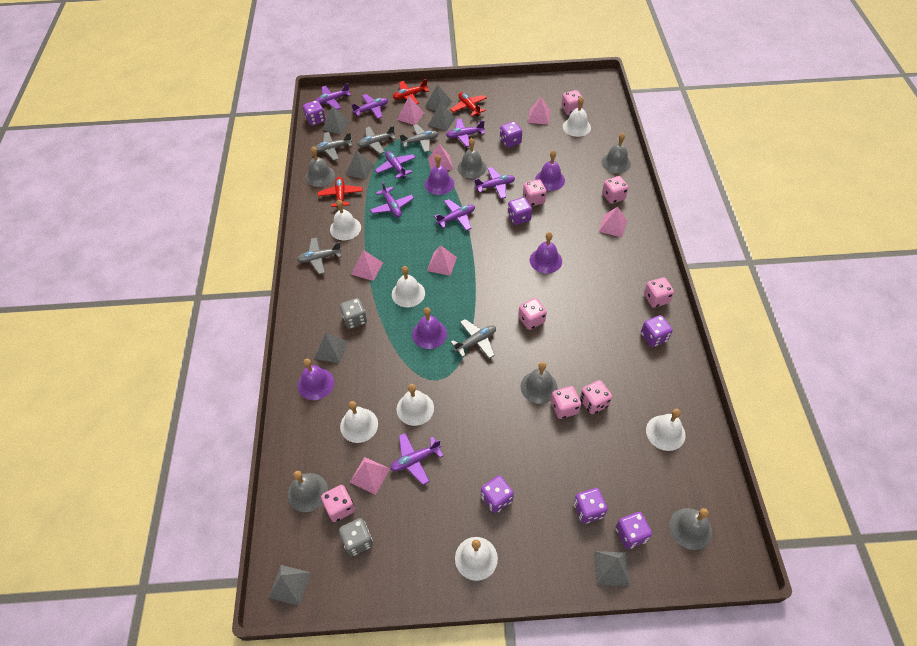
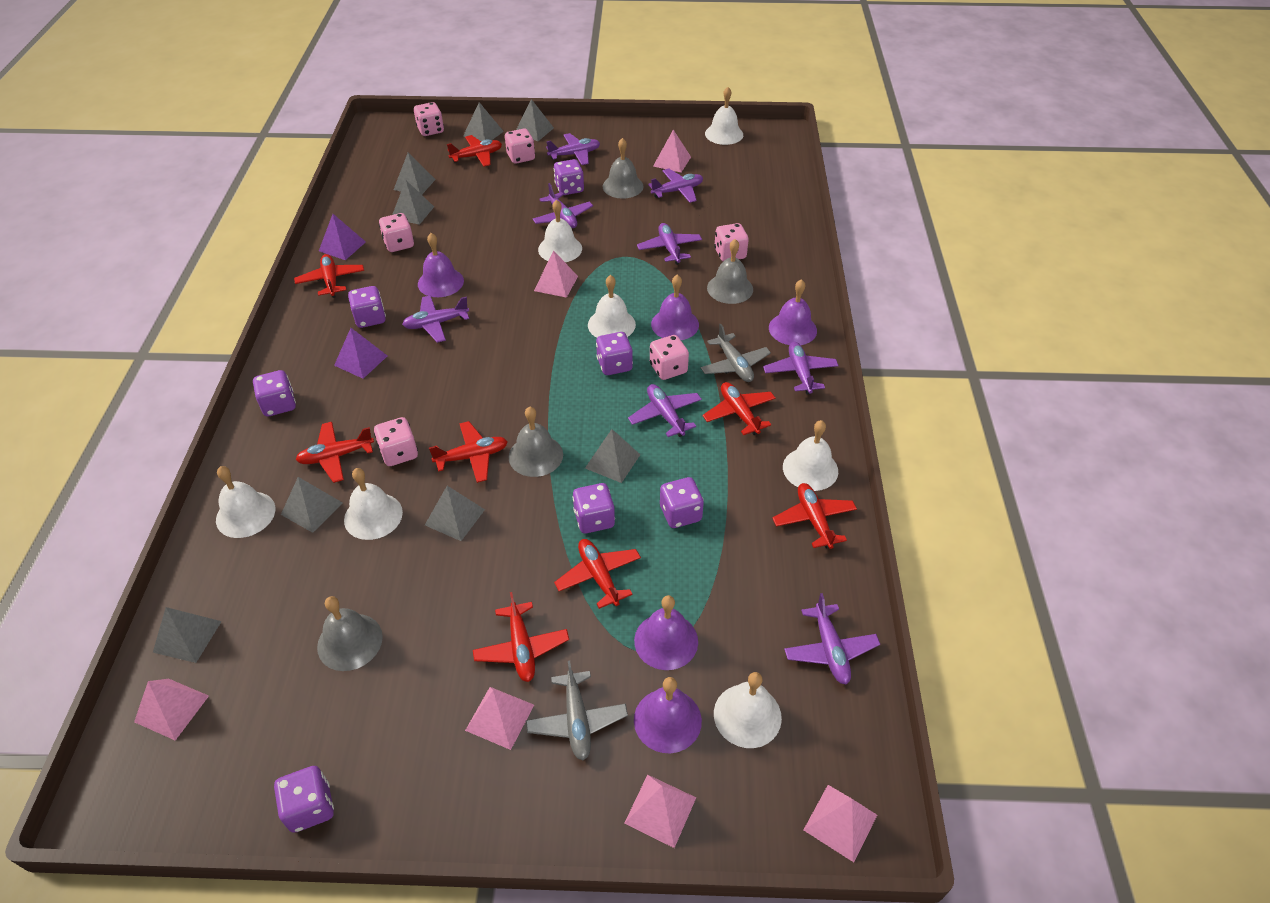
grey bell: 6 -> 4
grey dice: 2 -> 0
grey plane: 5 -> 2
grey pyramid: 7 -> 8
pink dice: 8 -> 6
pink pyramid: 7 -> 6
purple pyramid: 0 -> 2
red plane: 3 -> 8

